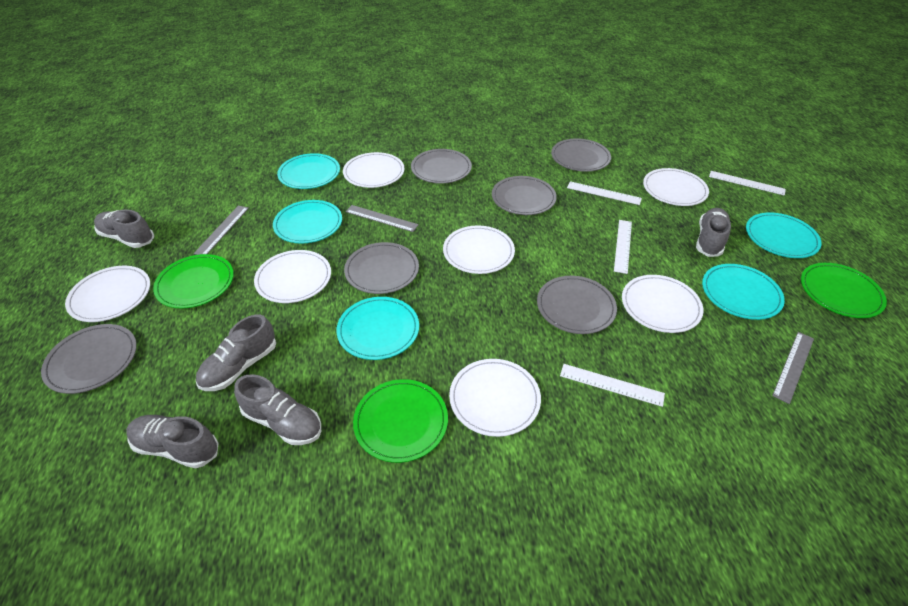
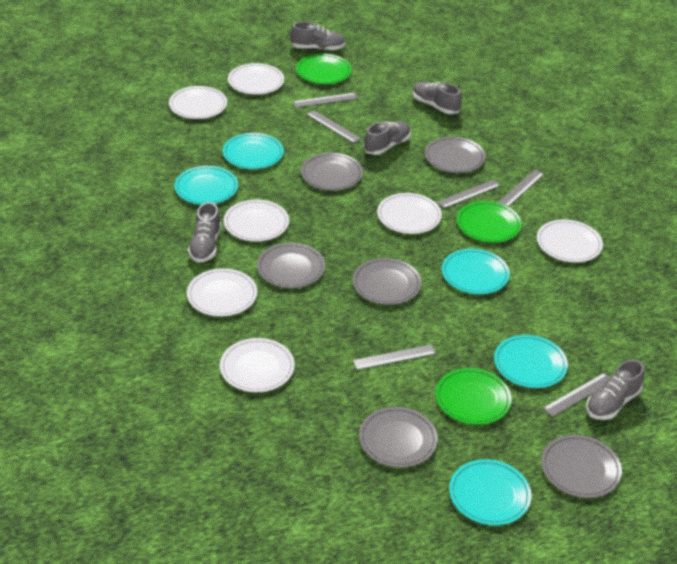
grey ruler: 3 -> 6
white ruler: 4 -> 0

